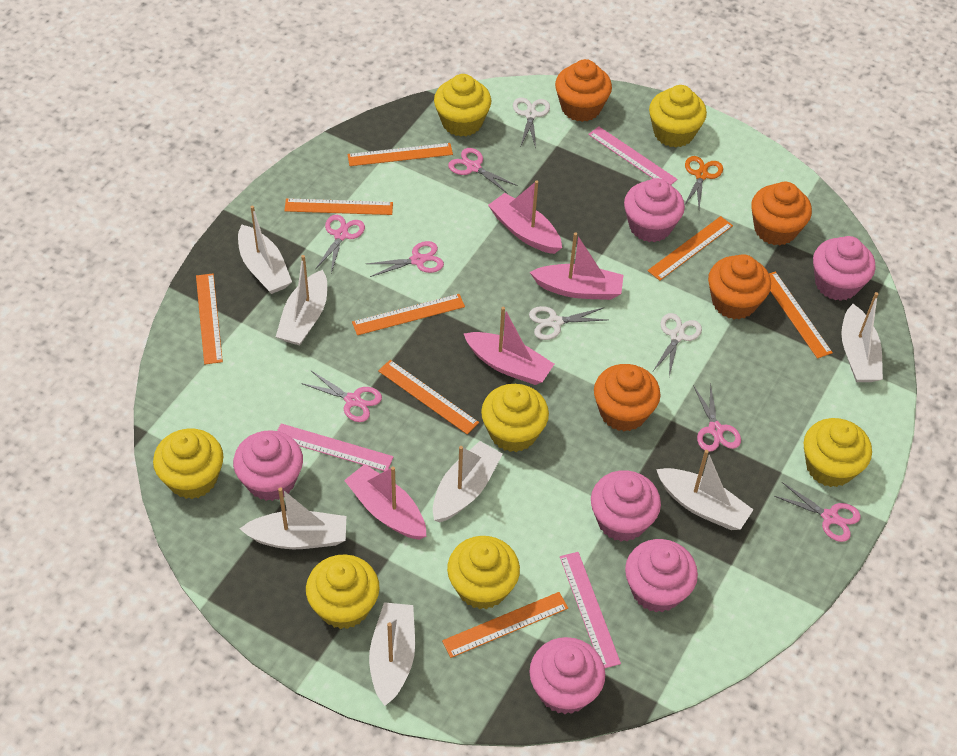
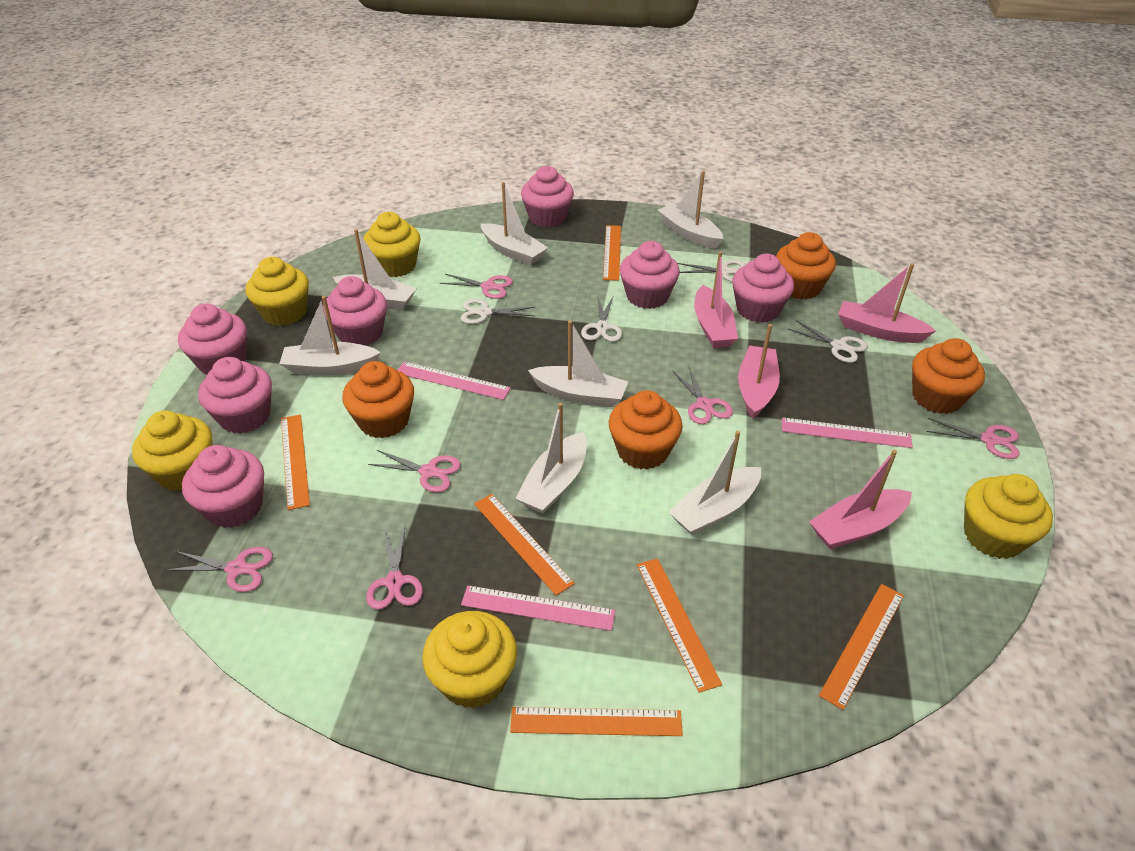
orange ruler: 8 -> 6
orange scissors: 1 -> 0
pink cupcake: 6 -> 7
white scissors: 3 -> 4
yellow cupcake: 7 -> 5

